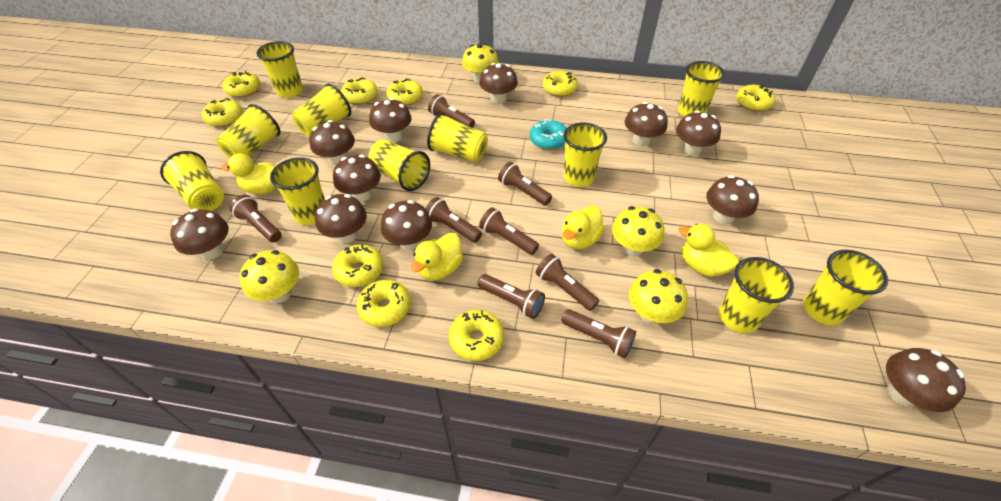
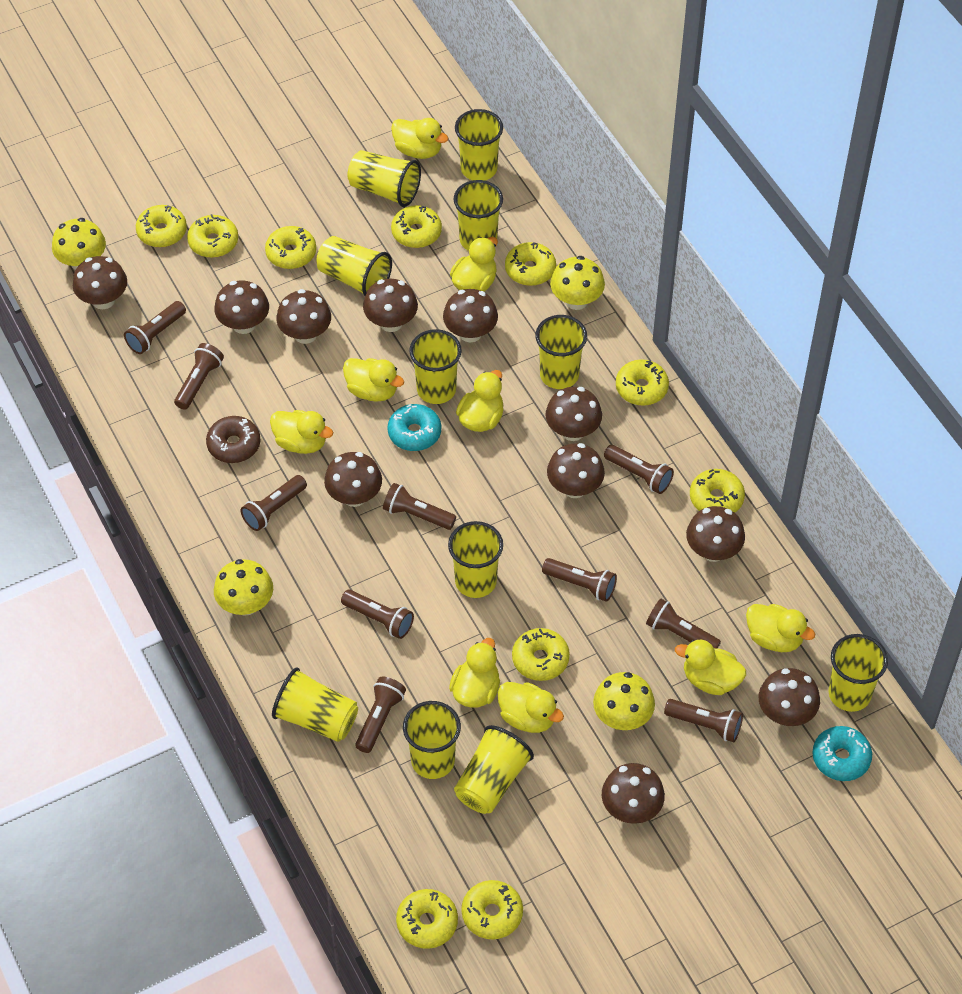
brown donut: 0 -> 1
brown flashlight: 8 -> 10
turquoise donut: 1 -> 2
yellow donut: 9 -> 10
yellow duck: 4 -> 9

